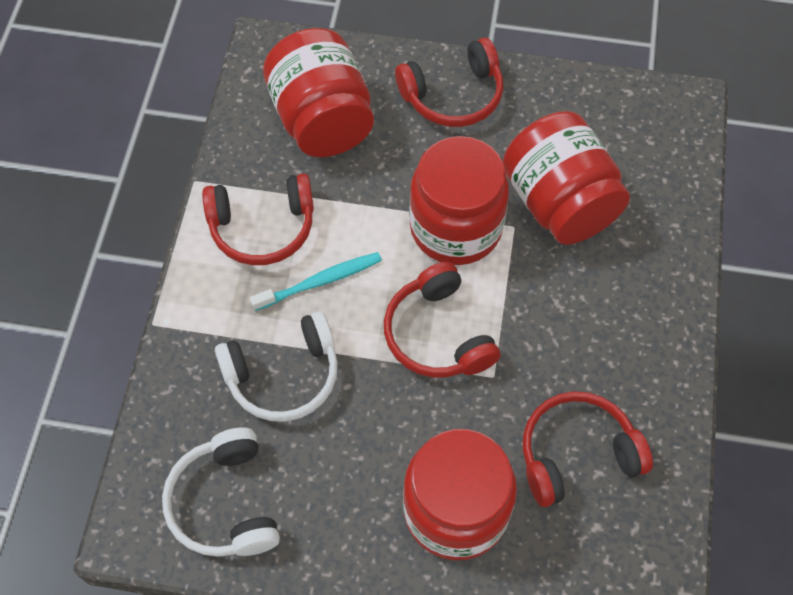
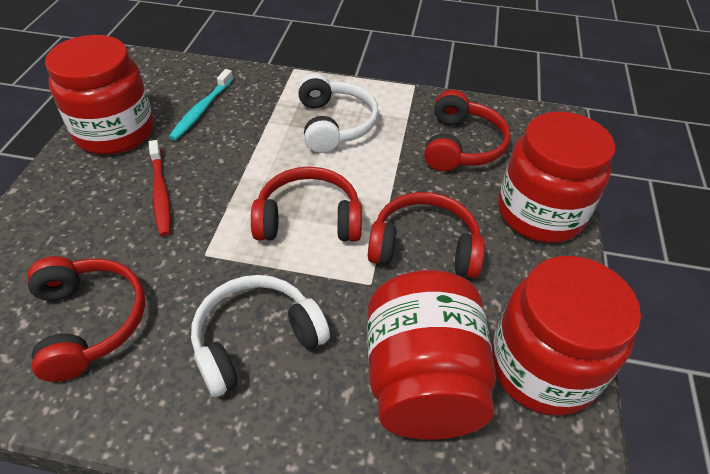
red toothbrush: 0 -> 1

